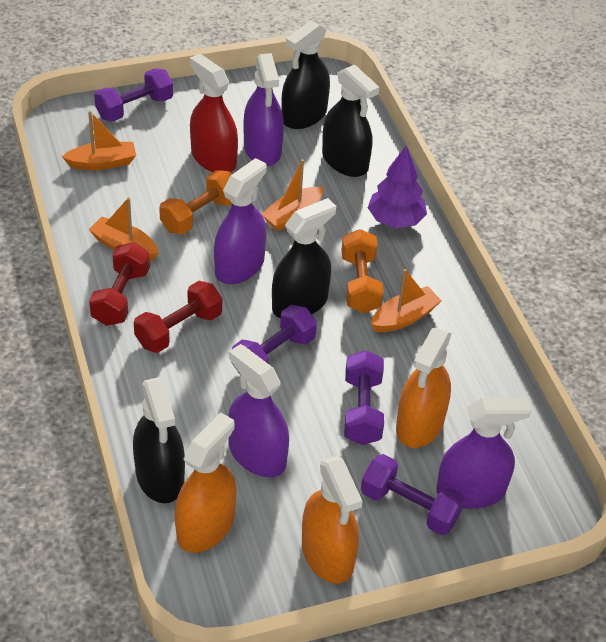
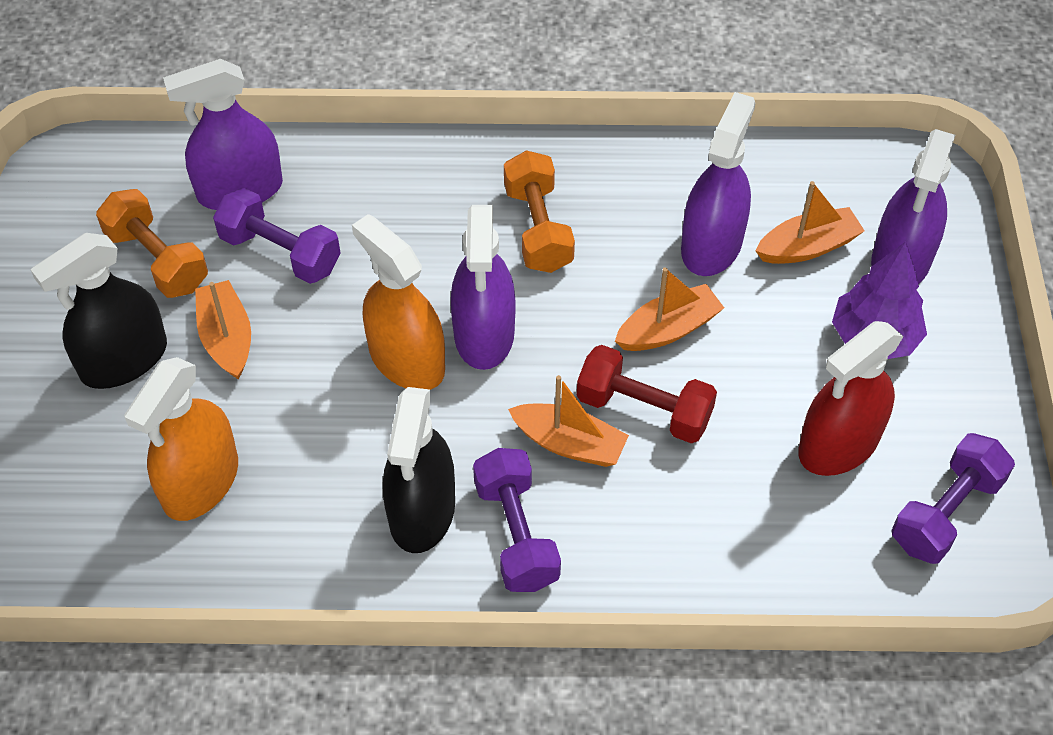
black spray bottle: 4 -> 2
orange spray bottle: 3 -> 2
purple dumbbell: 4 -> 3
red dumbbell: 2 -> 1

